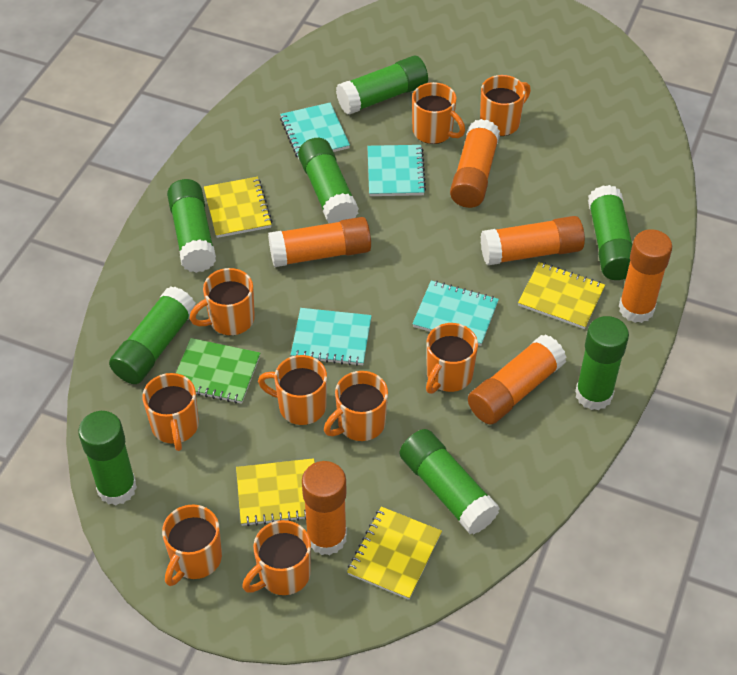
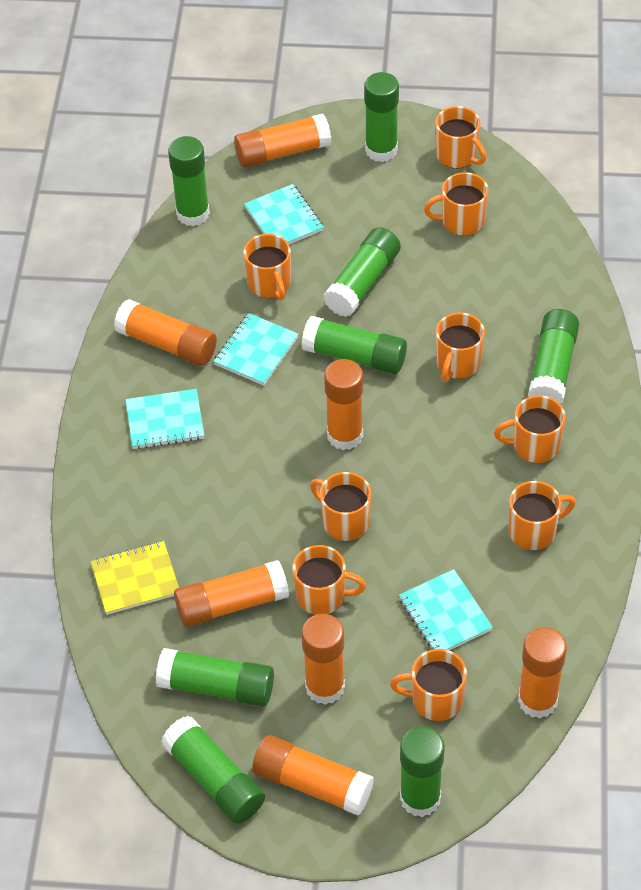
green notebook: 1 -> 0
orange glue stick: 6 -> 7
yellow notebook: 4 -> 1

